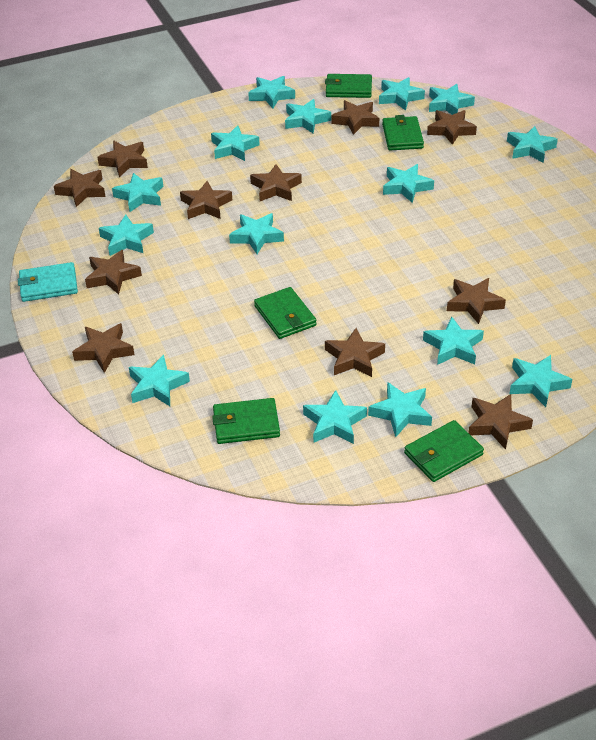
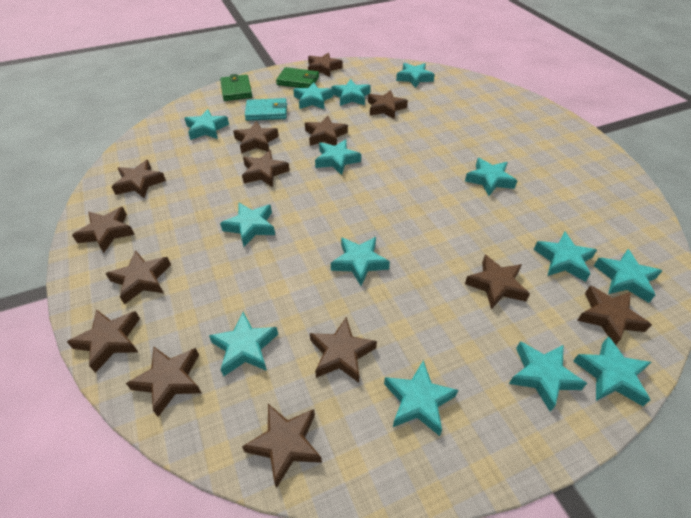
brown star: 11 -> 14
green wallet: 5 -> 2
turquoise star: 15 -> 14

